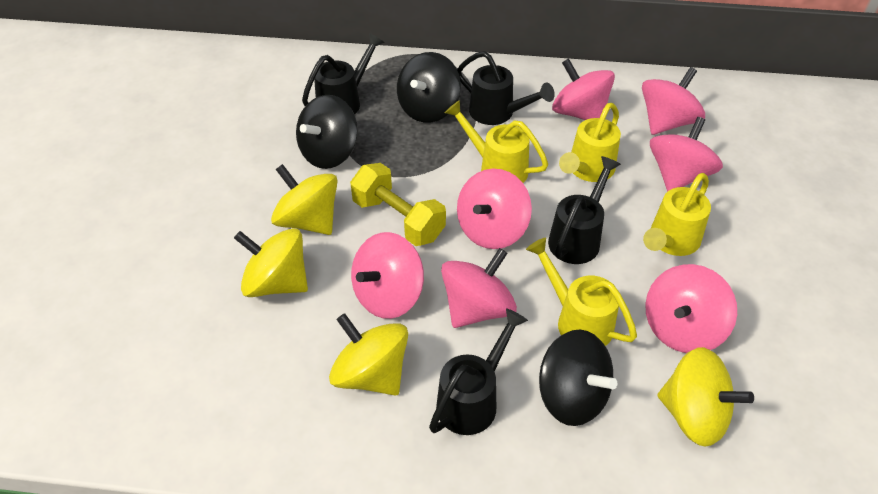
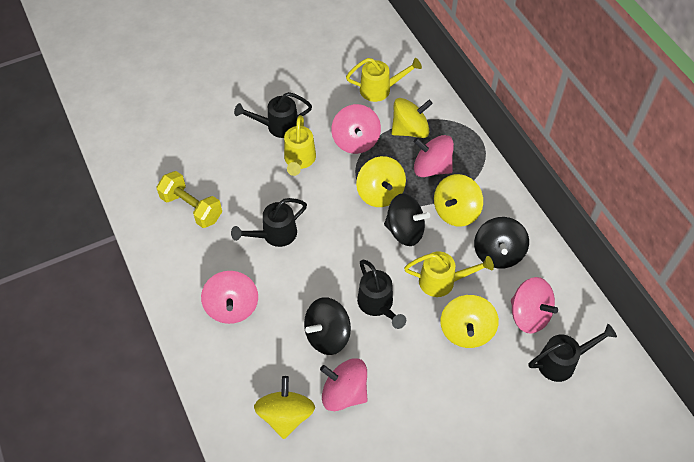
pink spinning top: 7 -> 5
yellow spinning top: 4 -> 5
yellow watering can: 4 -> 3

